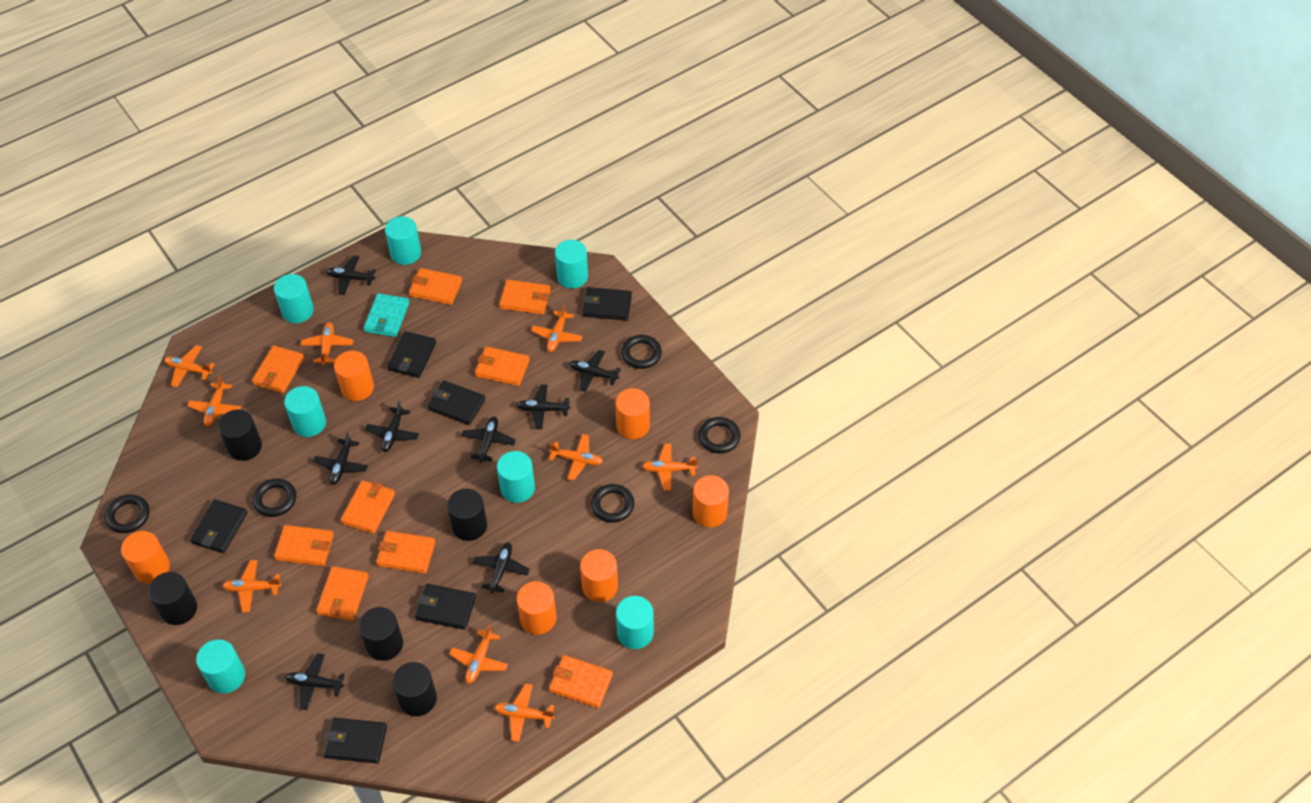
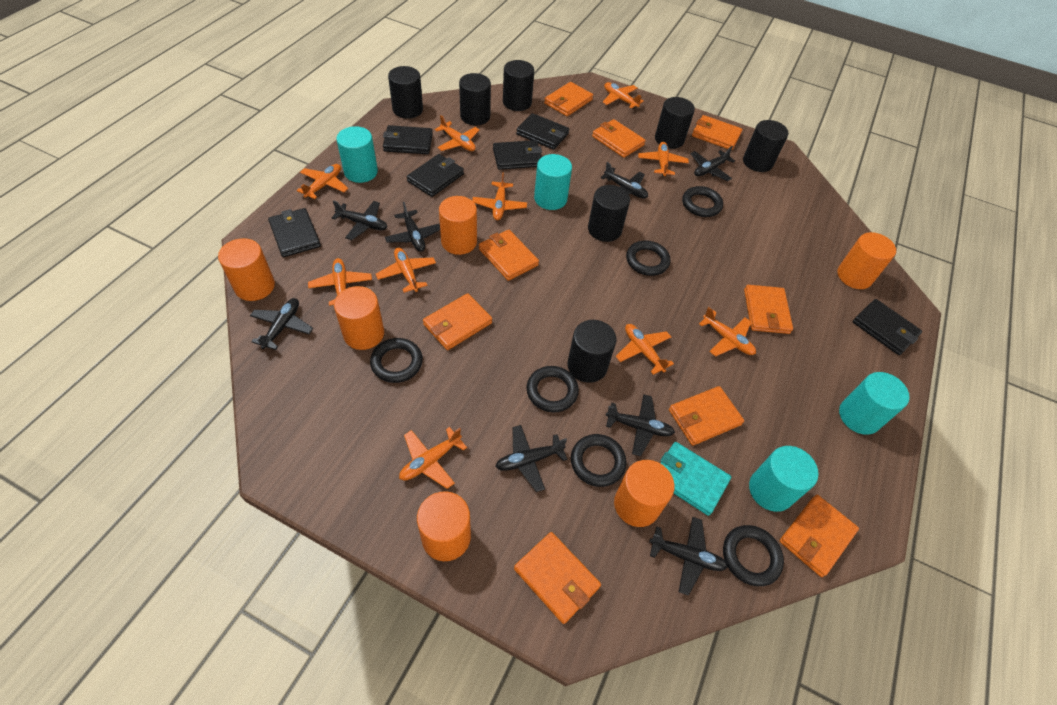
black cylinder: 5 -> 7
black ring: 5 -> 6
orange plane: 9 -> 10
turquoise cylinder: 7 -> 4

